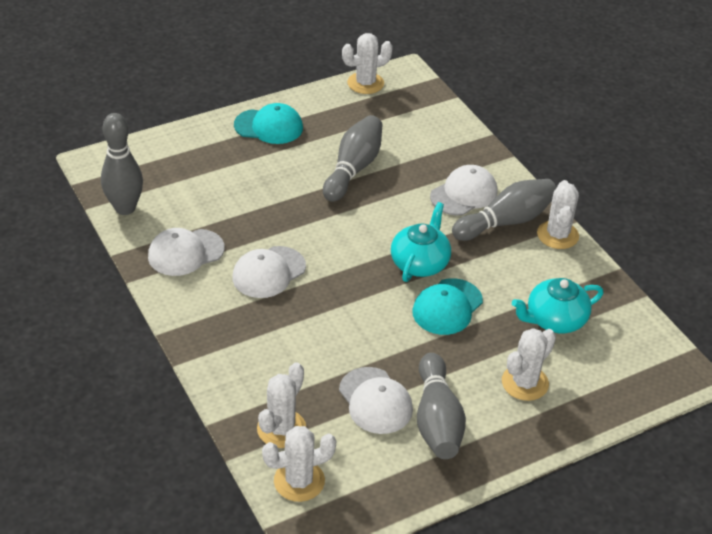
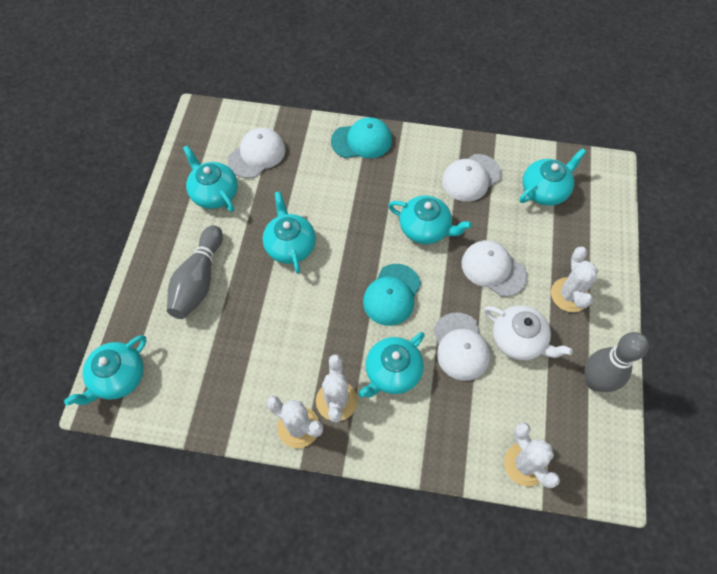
grey bowling pin: 4 -> 2
turquoise teapot: 2 -> 6
white cactus: 5 -> 4
white teapot: 0 -> 1

